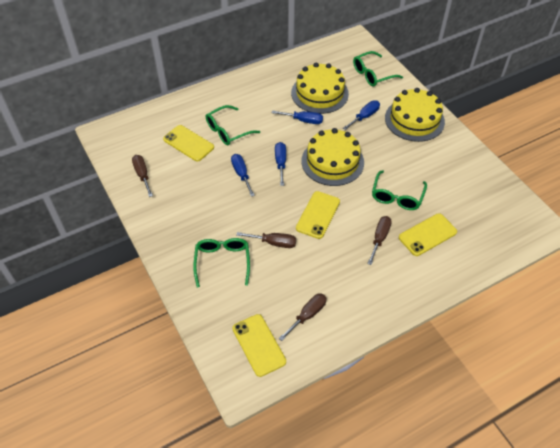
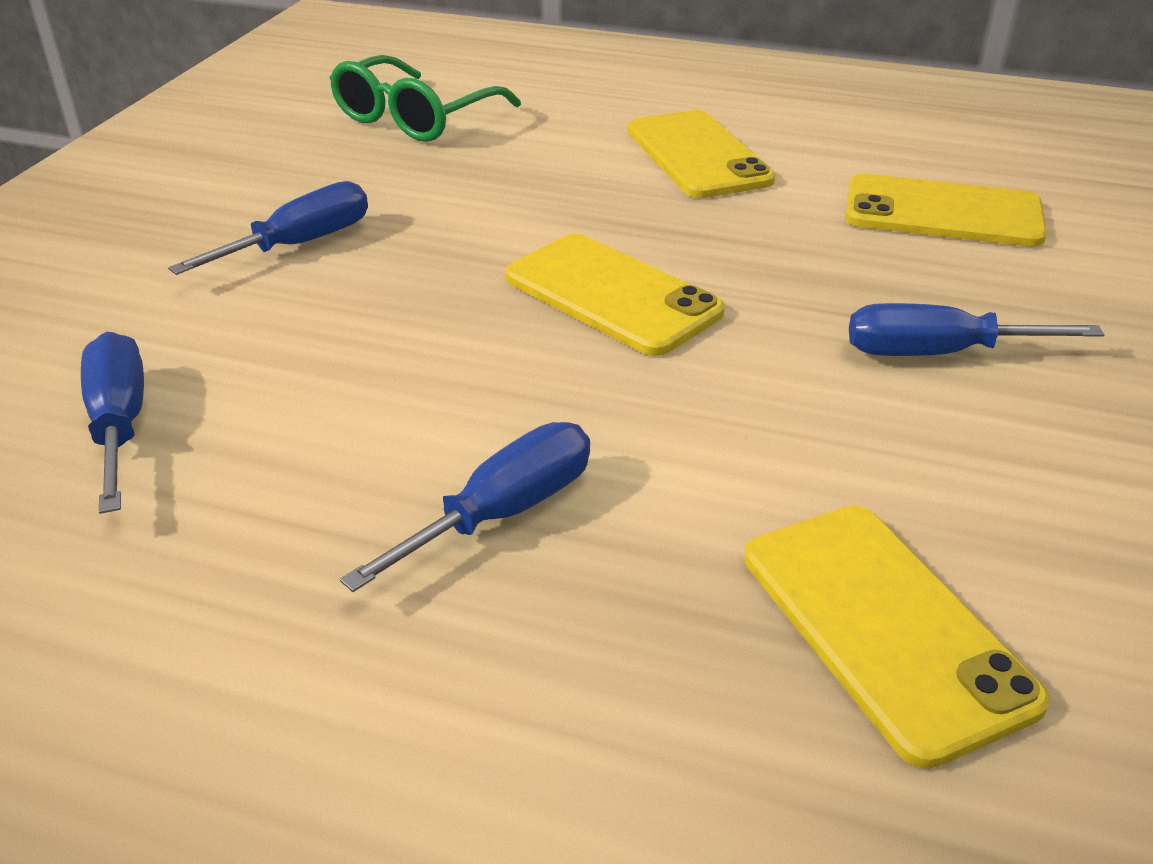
brown screwdriver: 4 -> 0
green glasses: 4 -> 1
yellow cake: 3 -> 0

